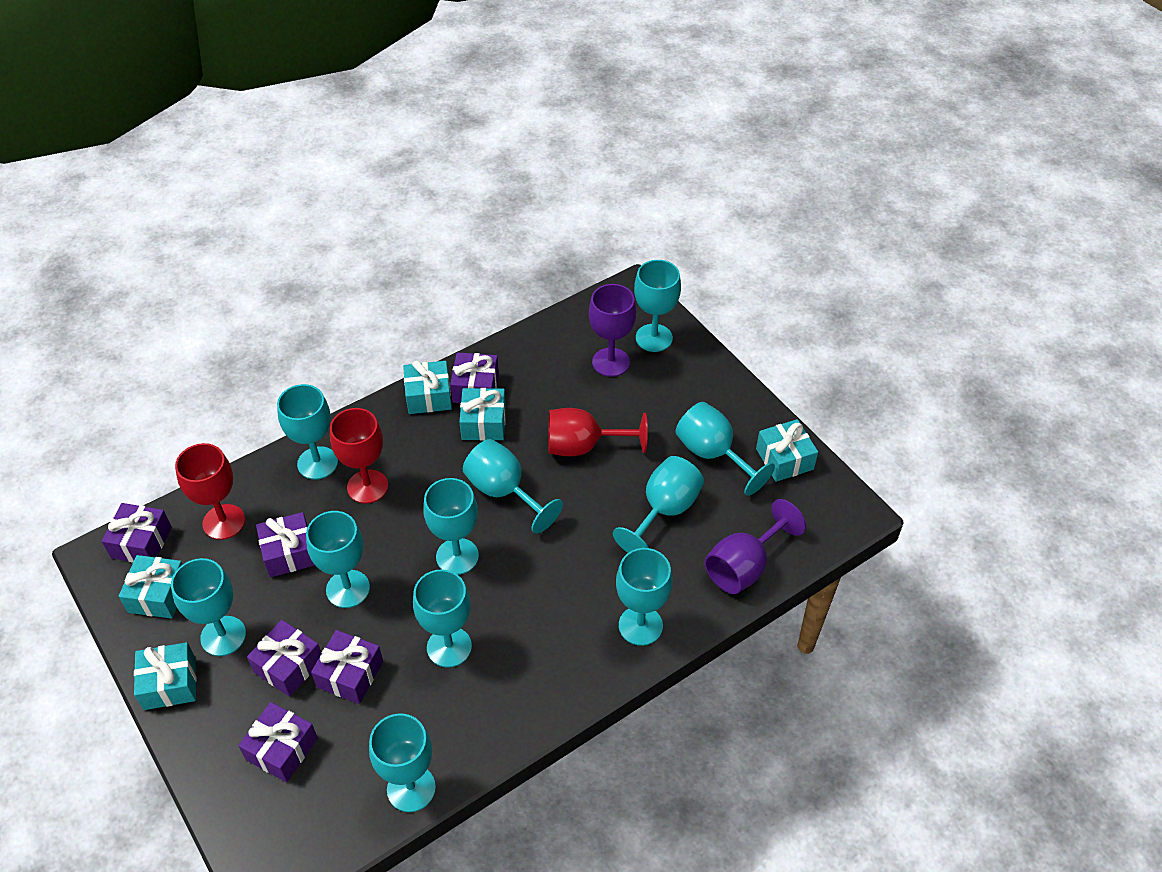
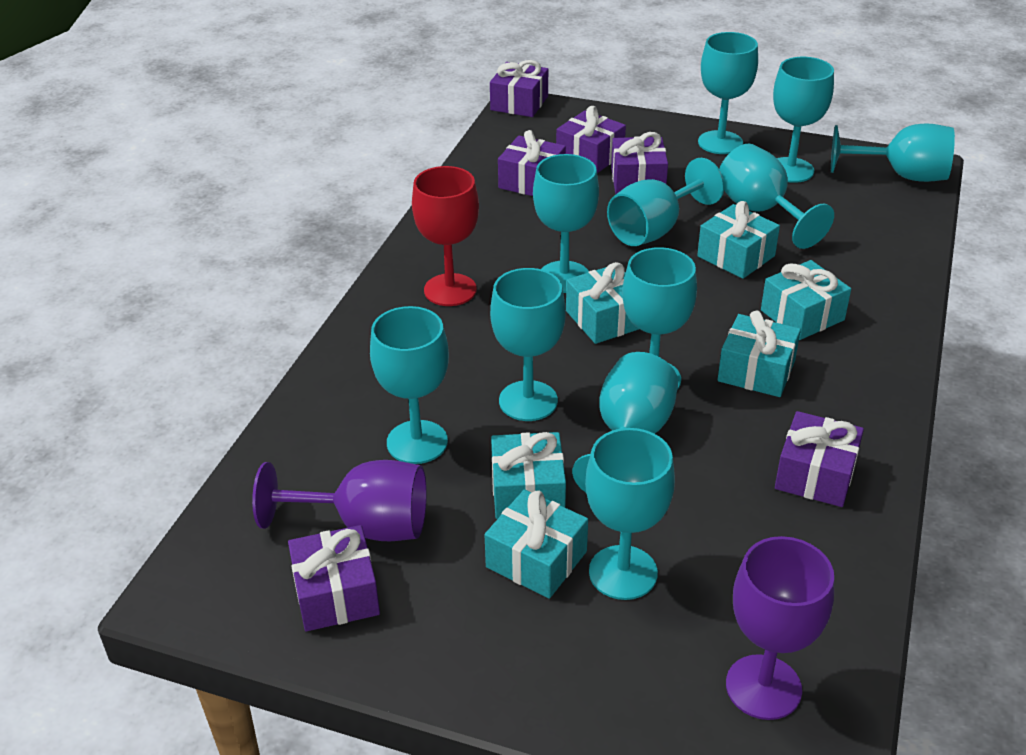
red goblet: 3 -> 1
turquoise gift: 5 -> 6

